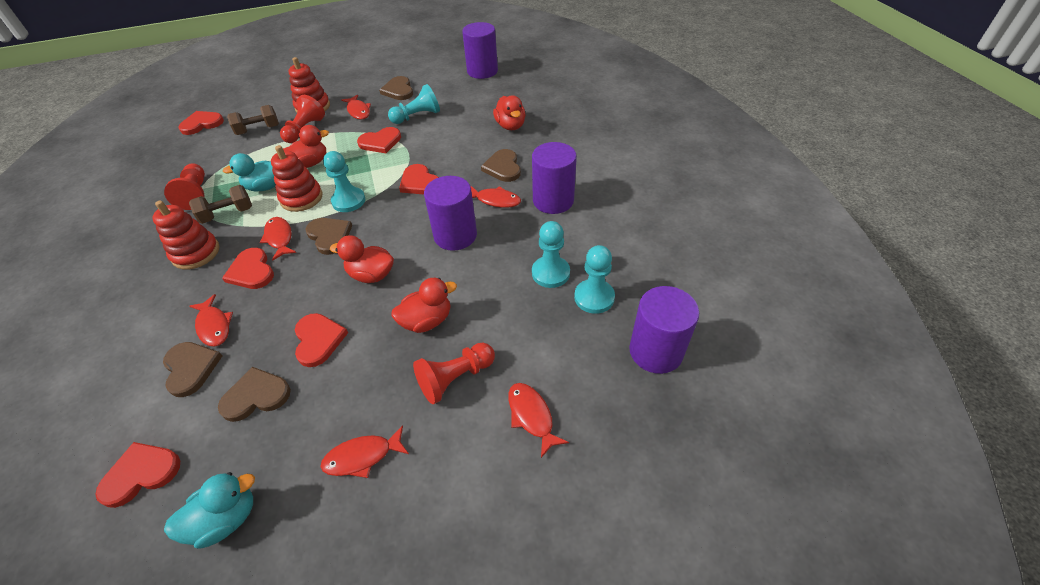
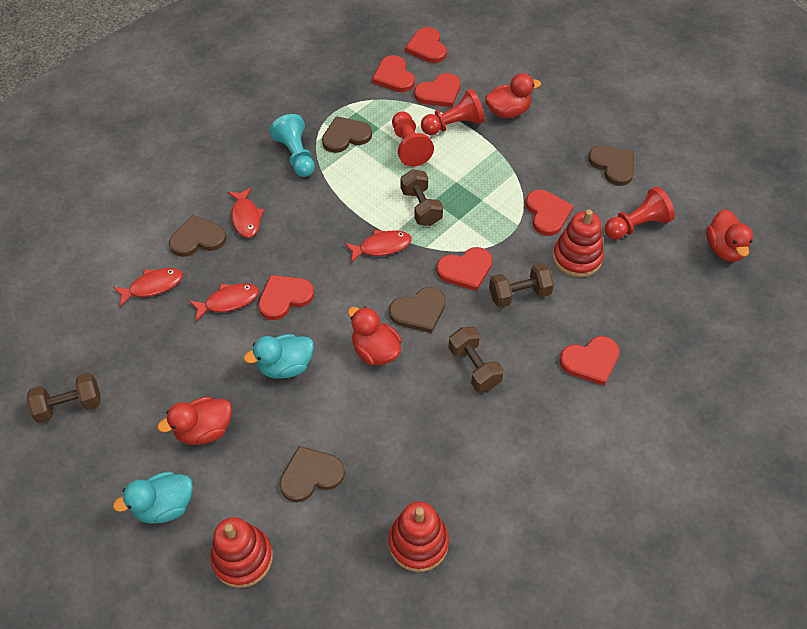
brown dumbbell: 2 -> 4
purple cylinder: 4 -> 0
red fish: 6 -> 4
red heart: 6 -> 7
turquoise pawn: 4 -> 1

